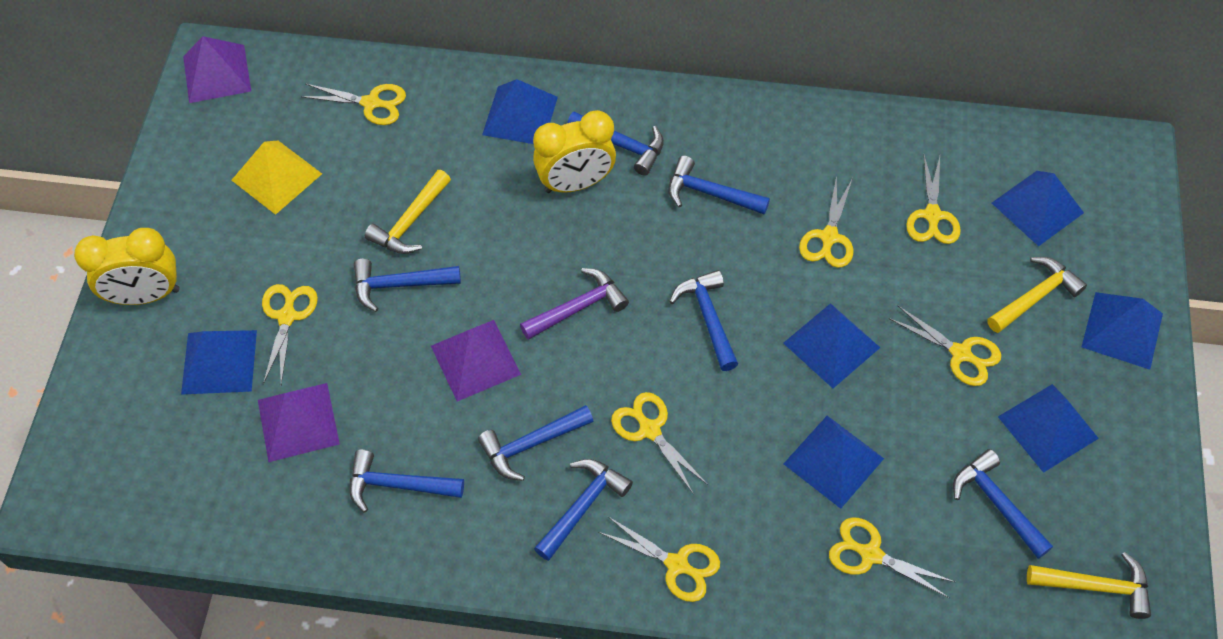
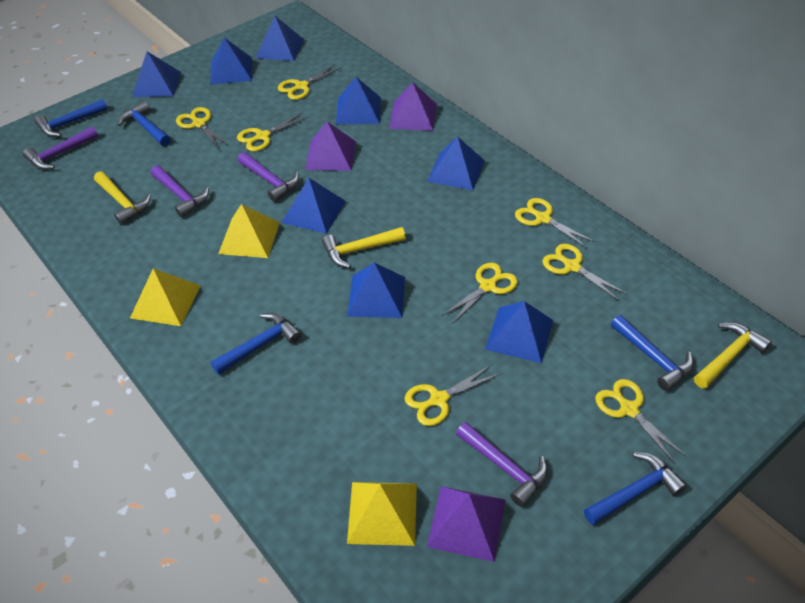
blue hammer: 8 -> 5
blue pyramid: 7 -> 8
purple hammer: 1 -> 4
yellow clock: 2 -> 0
yellow pyramid: 1 -> 3

